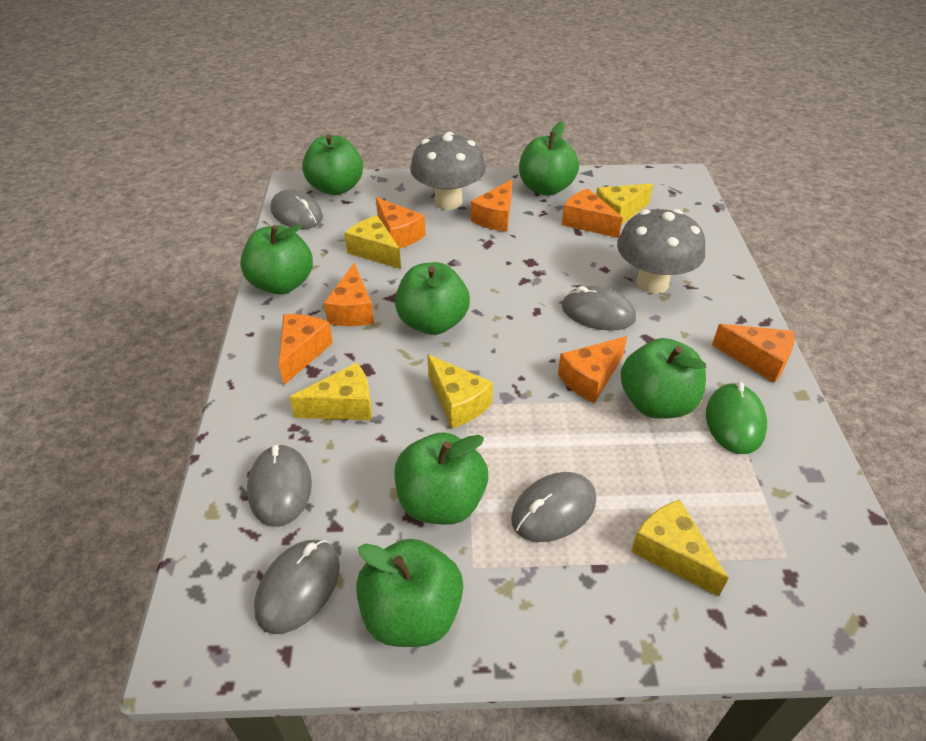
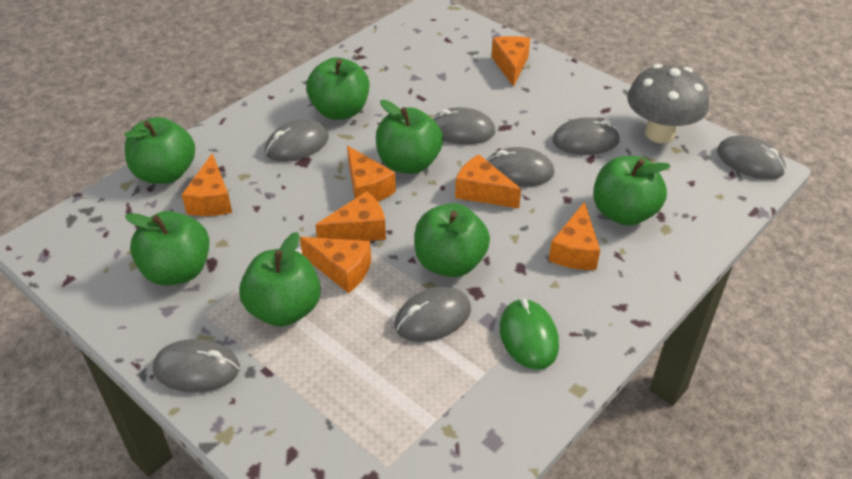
grey mouse: 5 -> 7
grey mushroom: 2 -> 1
yellow cheese: 5 -> 0

